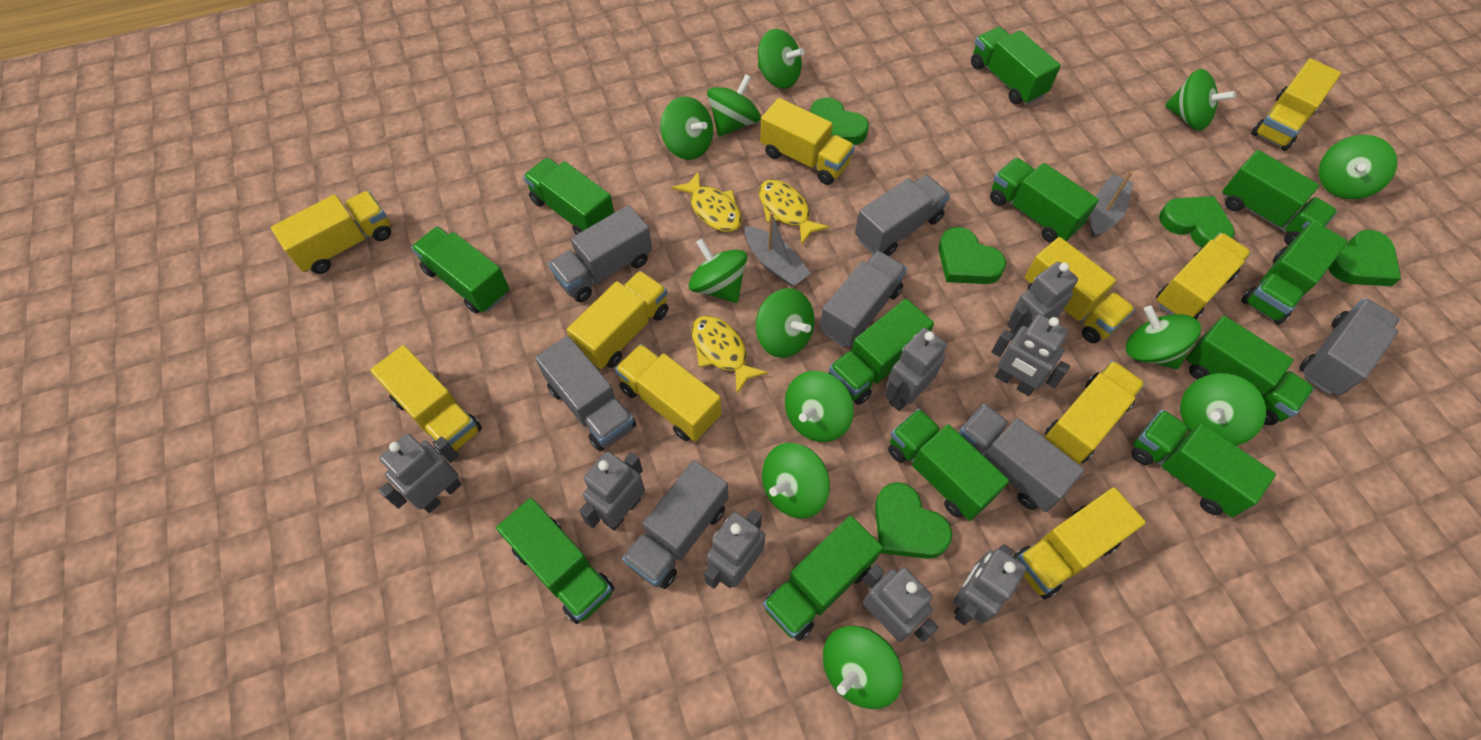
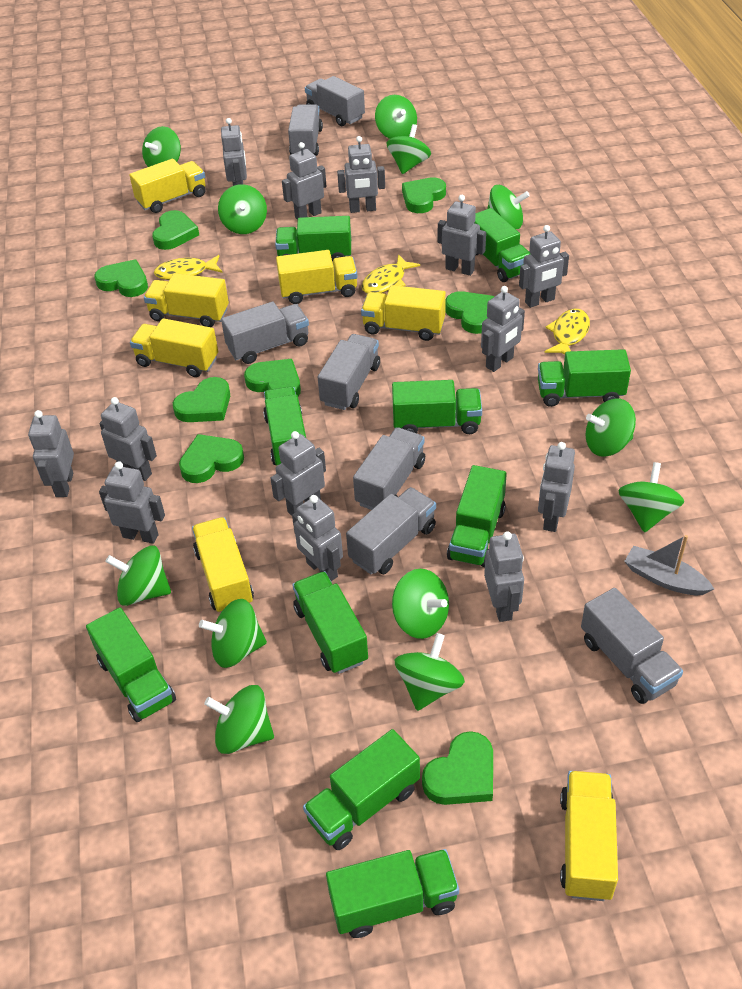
green heart: 5 -> 8
green truck: 12 -> 10
grey boat: 2 -> 1
grey robot: 8 -> 13
yellow truck: 10 -> 7

